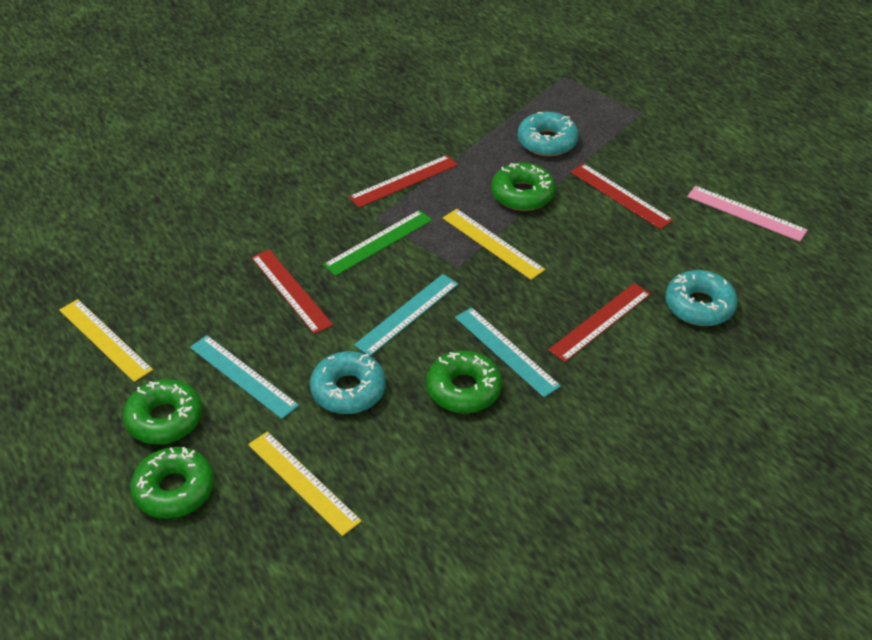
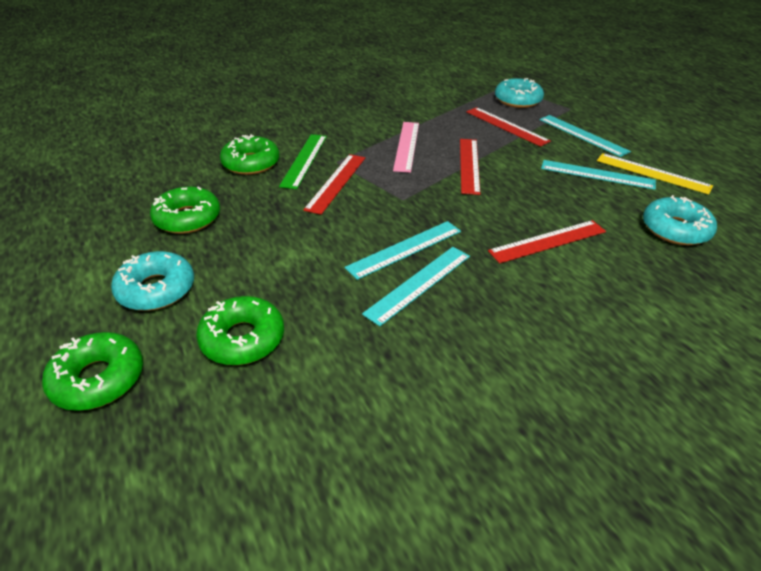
turquoise ruler: 3 -> 4
yellow ruler: 3 -> 1

